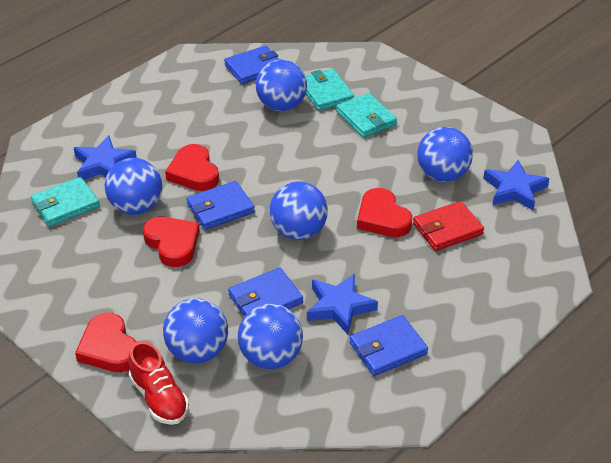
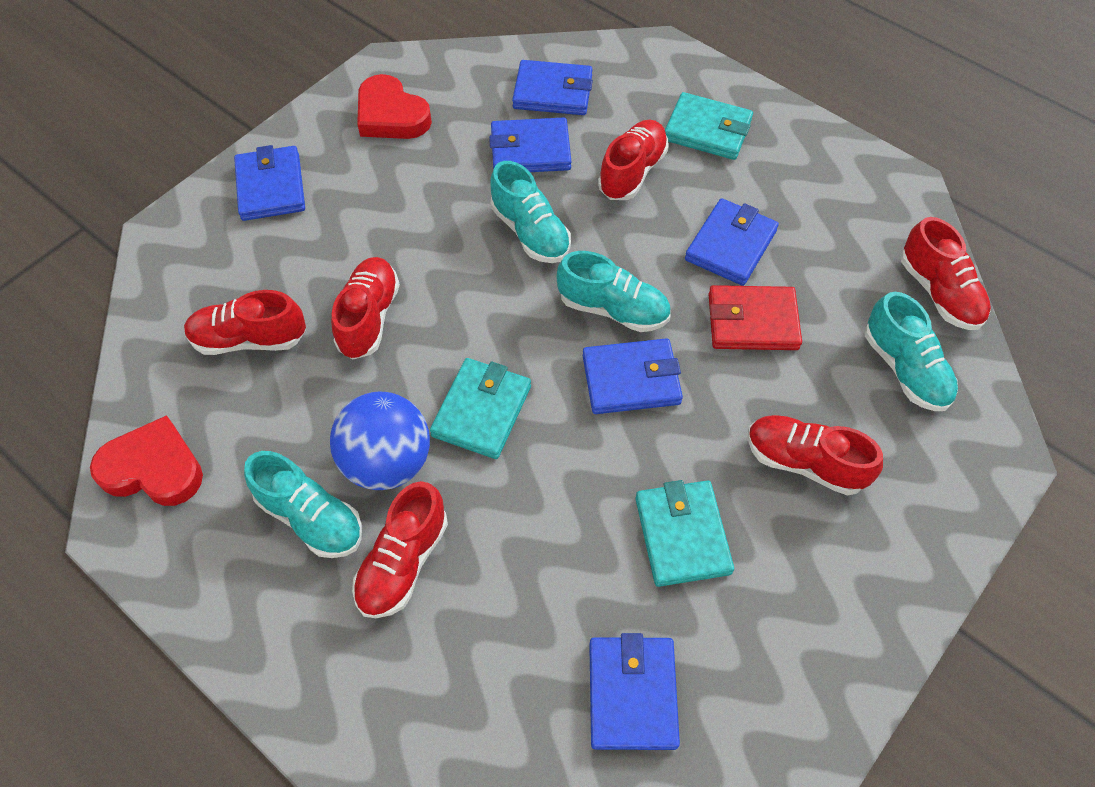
blue ball: 6 -> 1
blue star: 3 -> 0
blue wallet: 4 -> 6
red heart: 4 -> 2
red shoe: 1 -> 6
turquoise shoe: 0 -> 4

